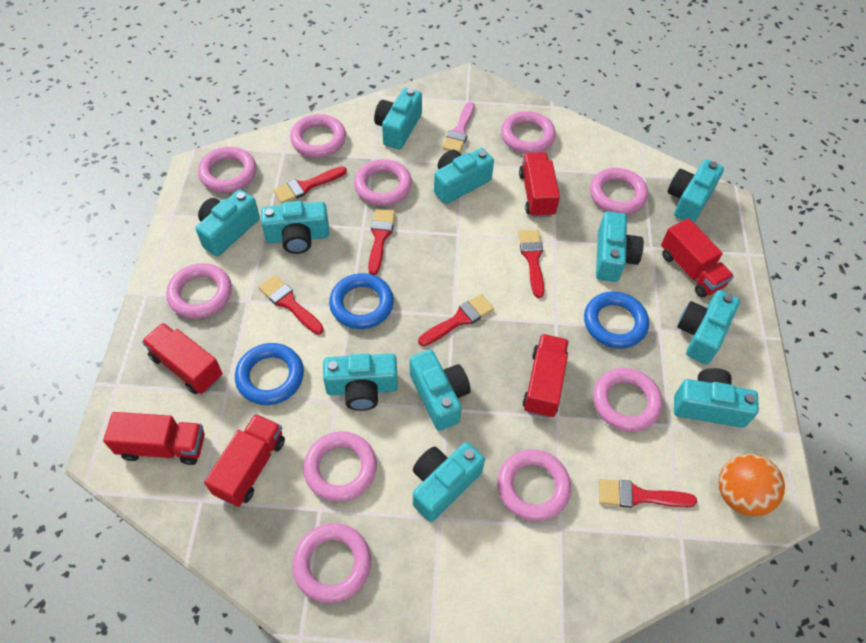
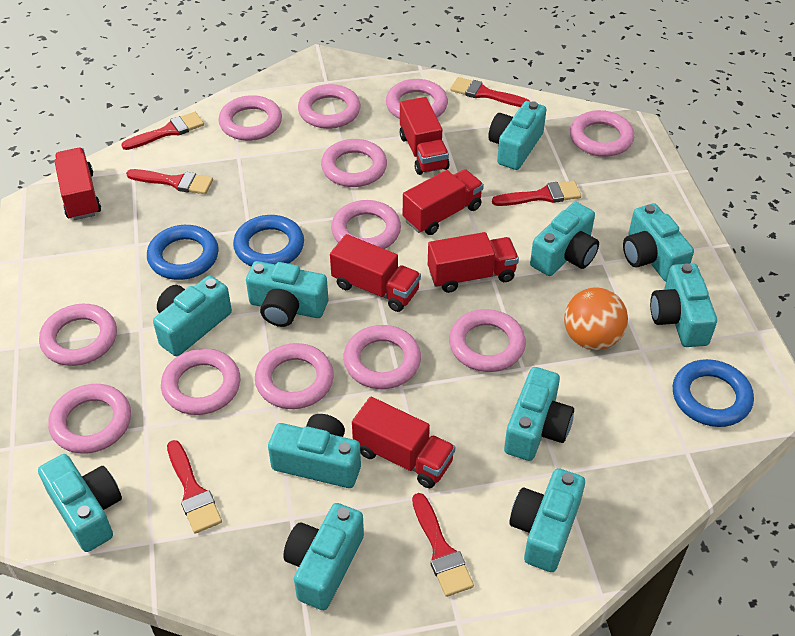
pink brush: 1 -> 0
pink ring: 10 -> 12

